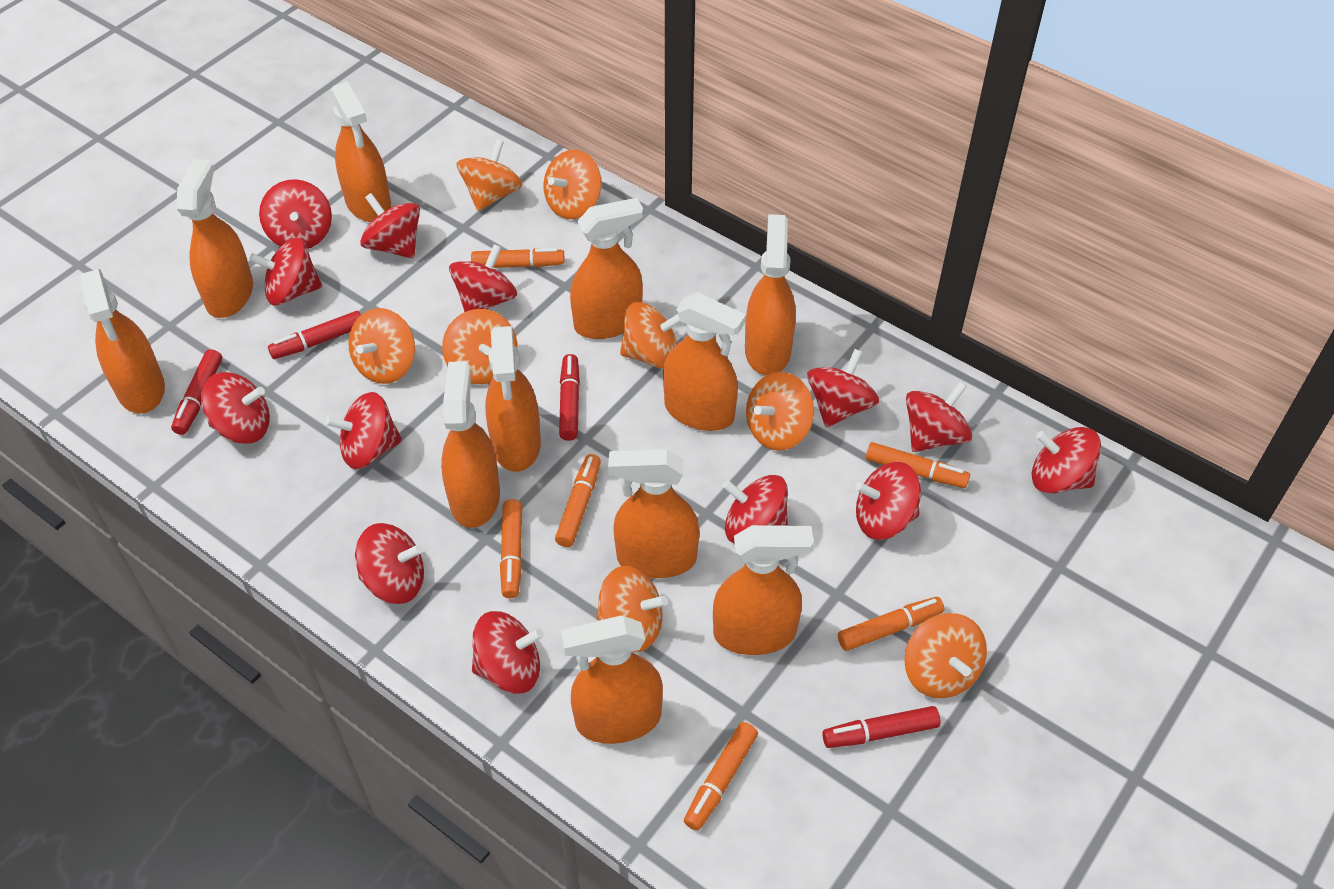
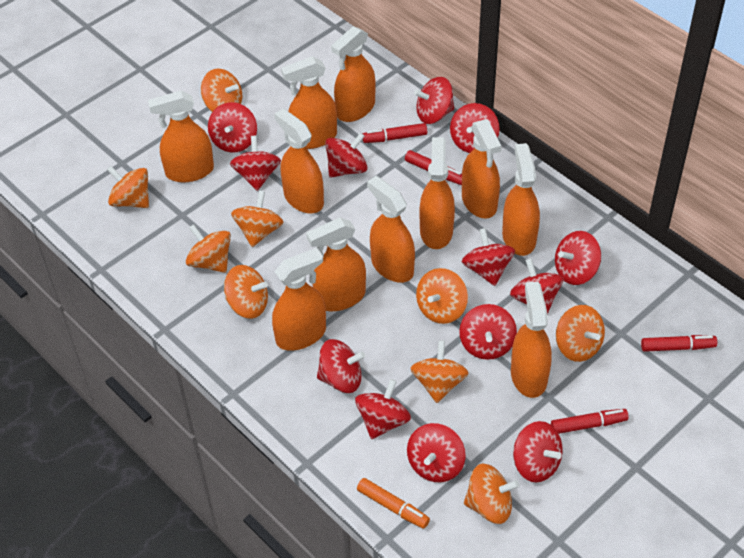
orange marker: 6 -> 1
orange spinning top: 8 -> 9

